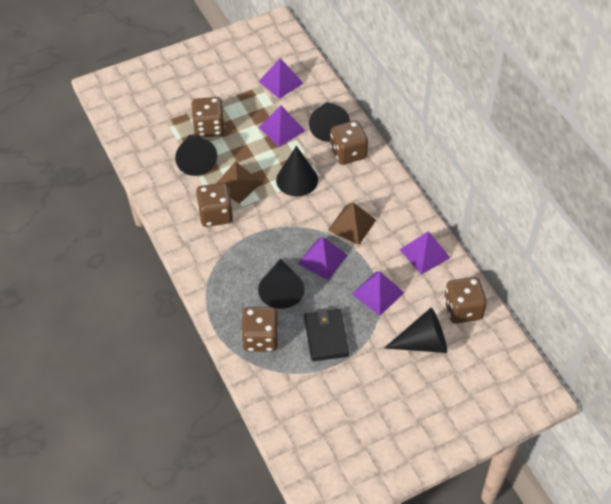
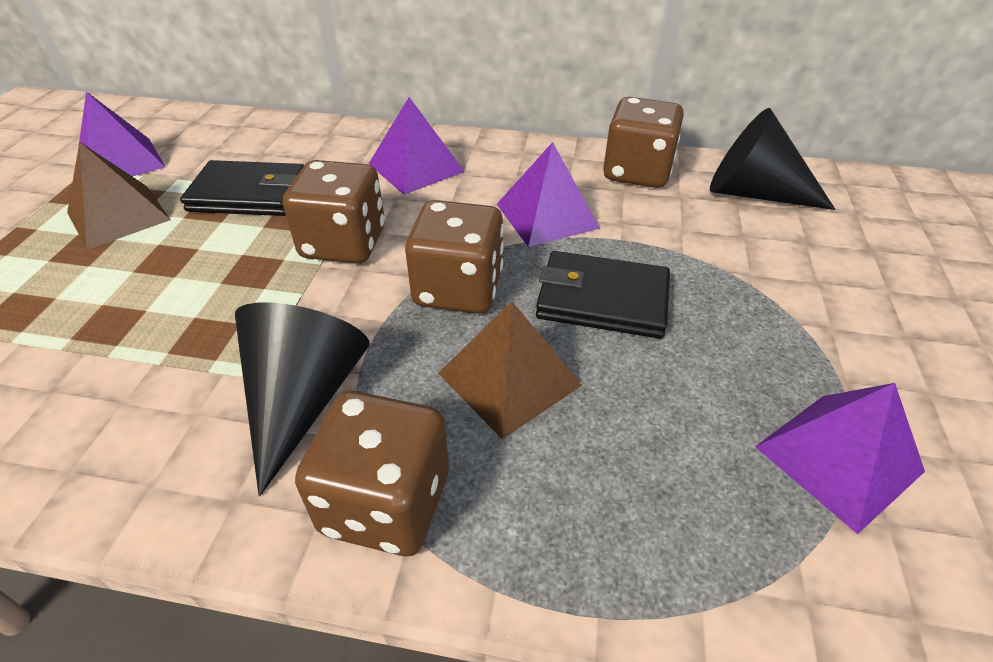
black cone: 5 -> 2
black wallet: 1 -> 2
brown dice: 5 -> 4
purple pyramid: 5 -> 4

